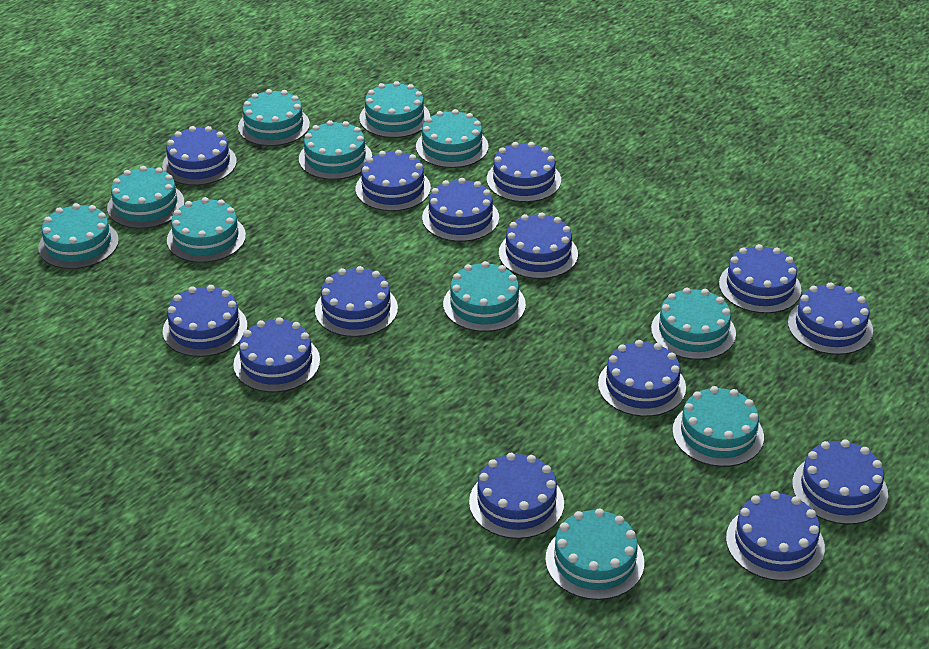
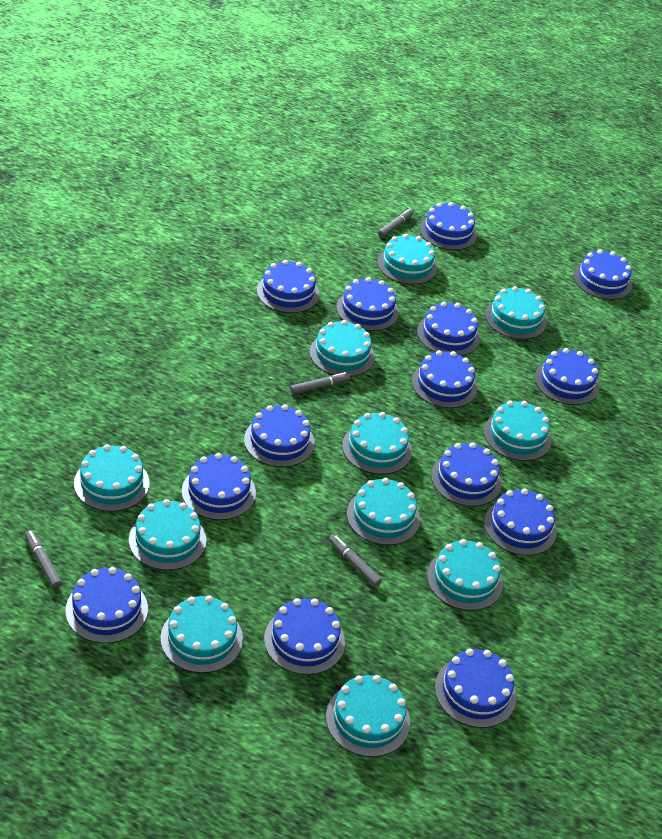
grey marker: 0 -> 4

